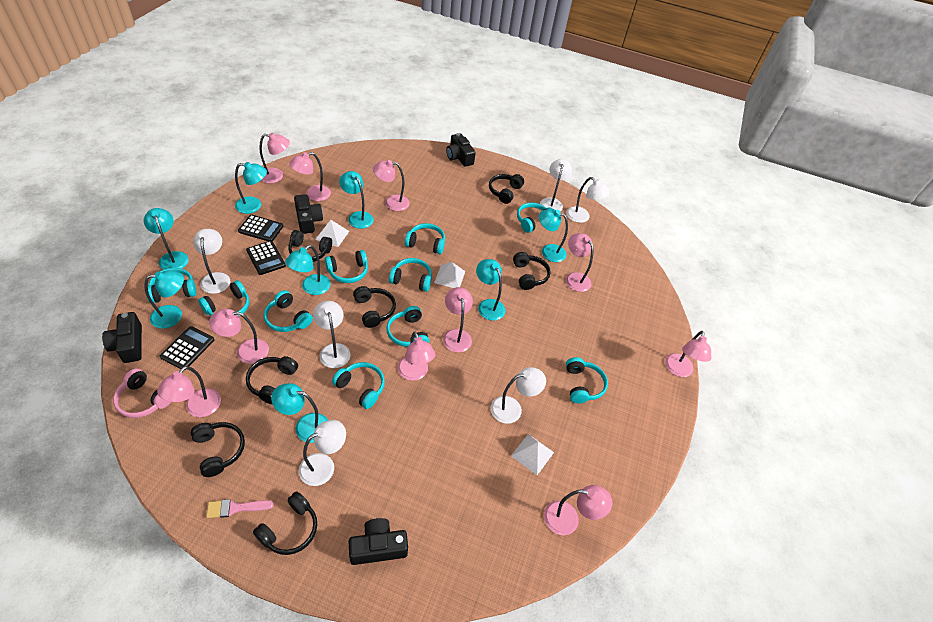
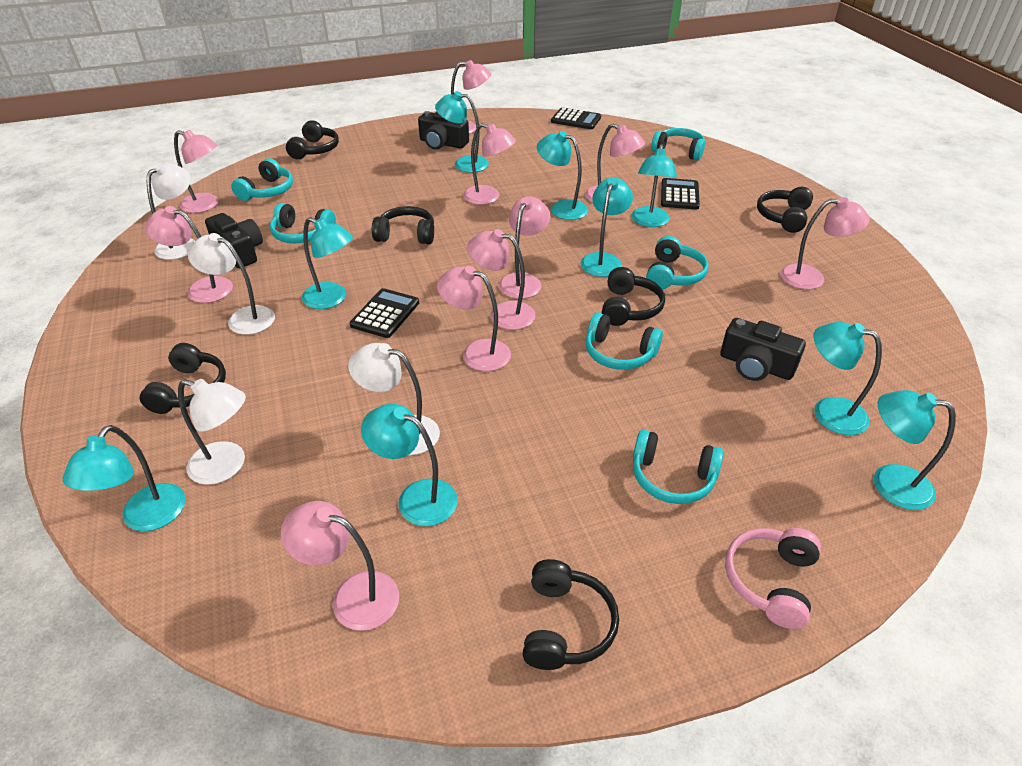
black camera: 4 -> 3
black headphones: 7 -> 6
pink brush: 1 -> 0
turquoise headphones: 10 -> 6
turquoise lamp: 8 -> 9
white lamp: 6 -> 4
white pyramid: 3 -> 0

